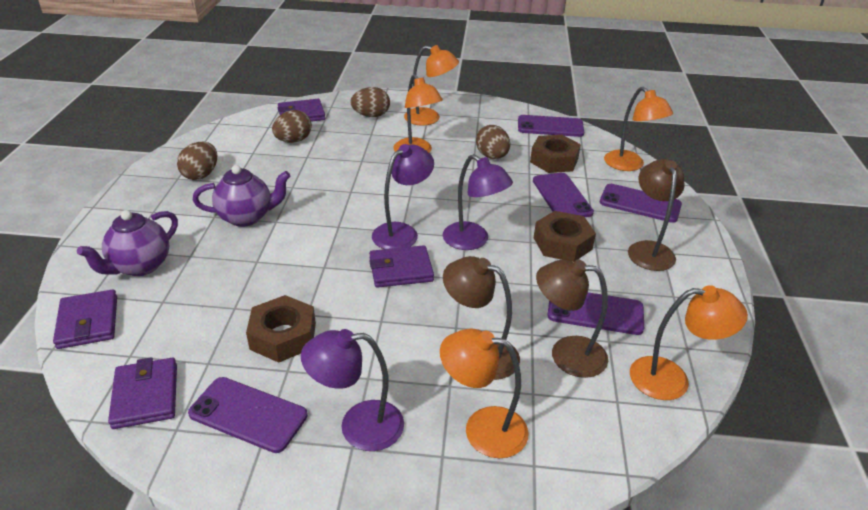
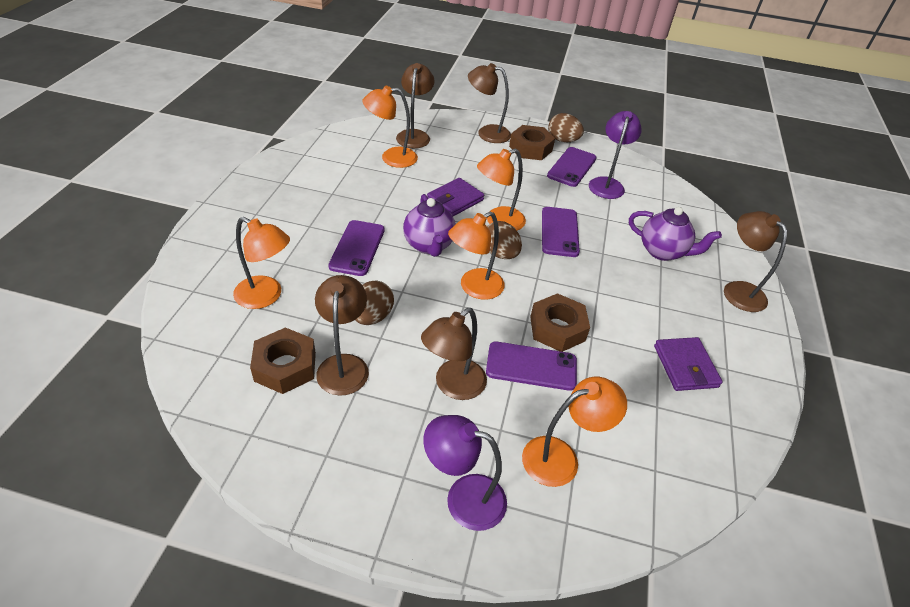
brown egg: 4 -> 3
brown lamp: 3 -> 5
purple lamp: 3 -> 2
purple phone: 5 -> 4
purple wallet: 4 -> 2

